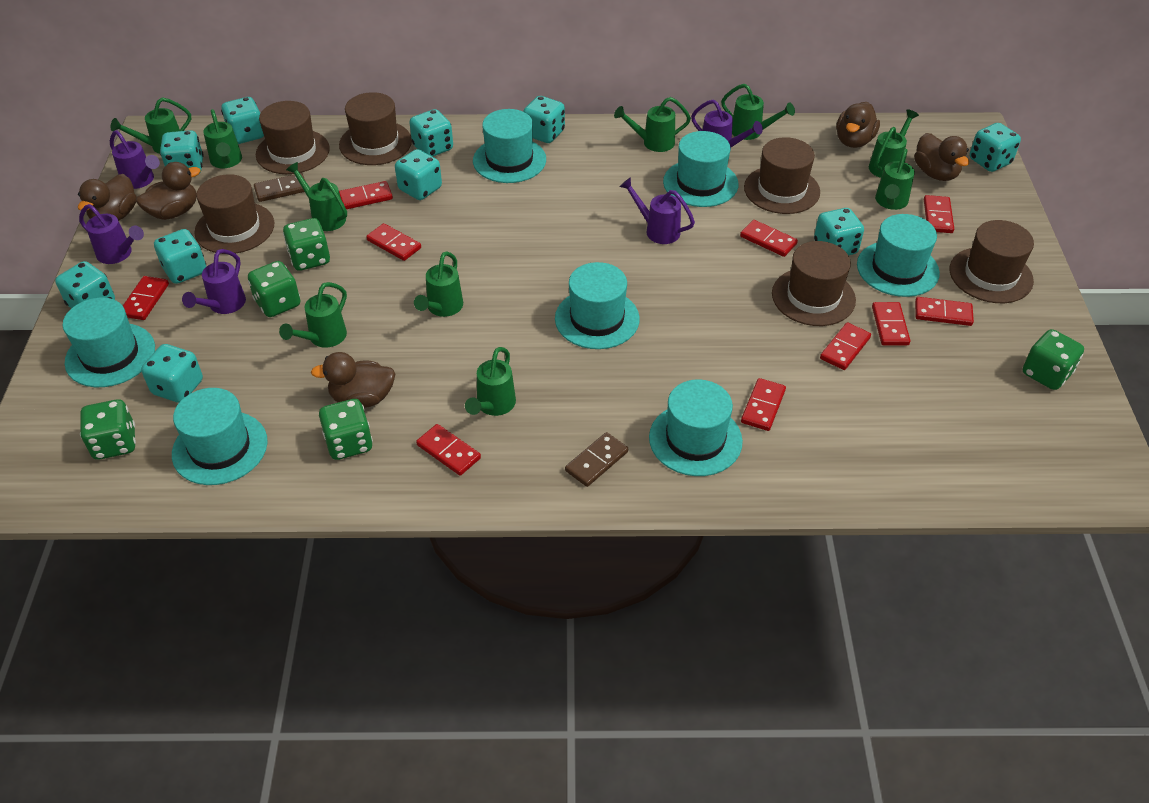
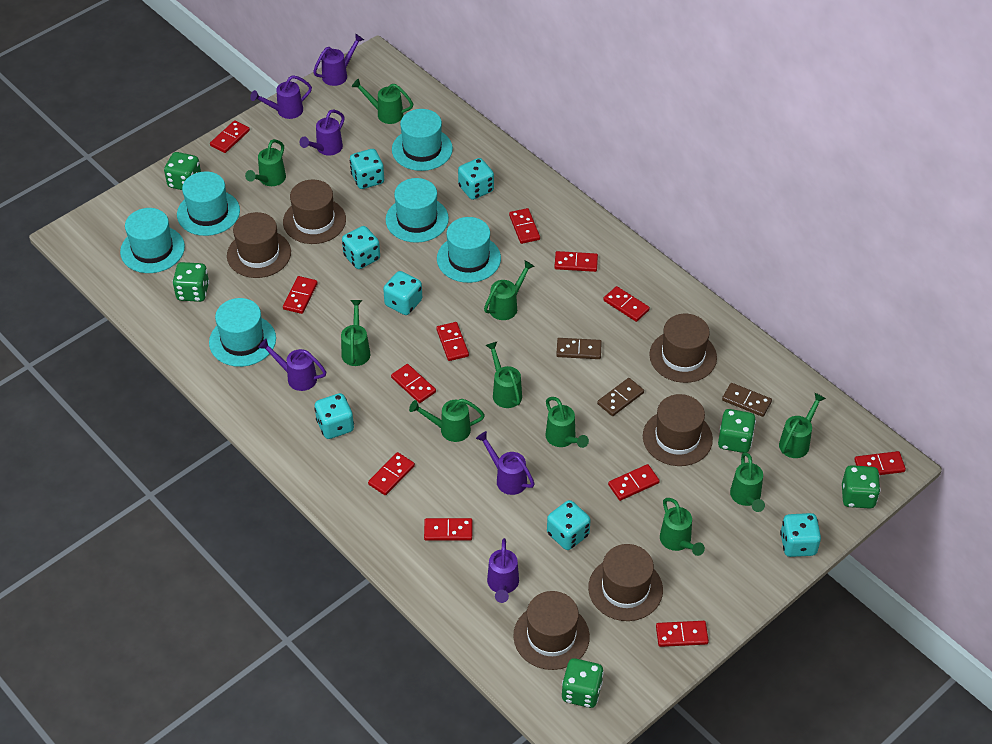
brown domino: 2 -> 3
brown duck: 5 -> 0
purple watering can: 5 -> 6
red domino: 10 -> 12
turquoise dice: 10 -> 7
turquoise hat: 7 -> 6

